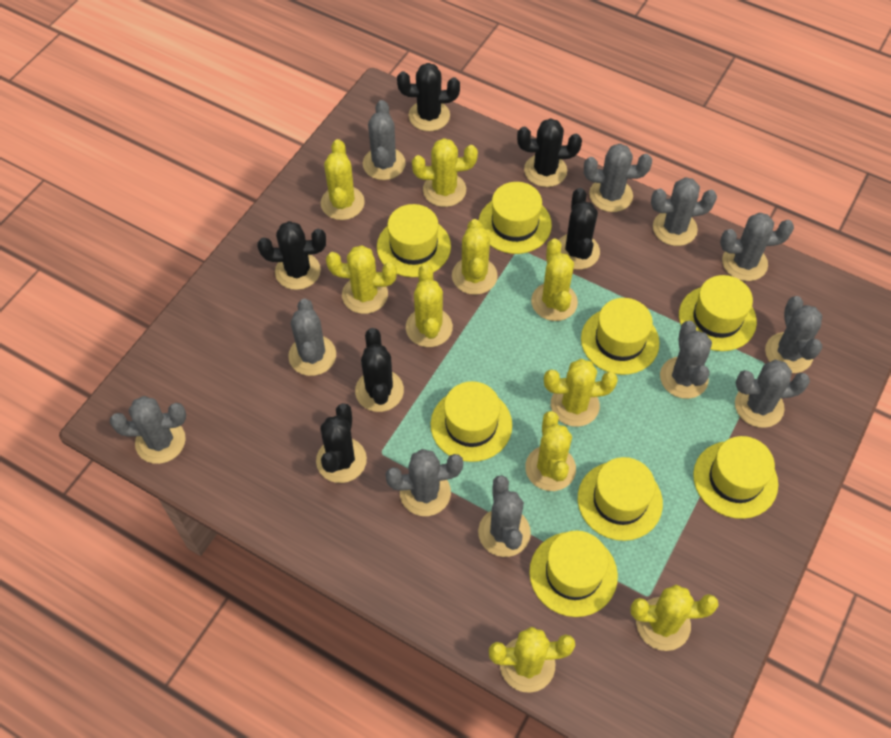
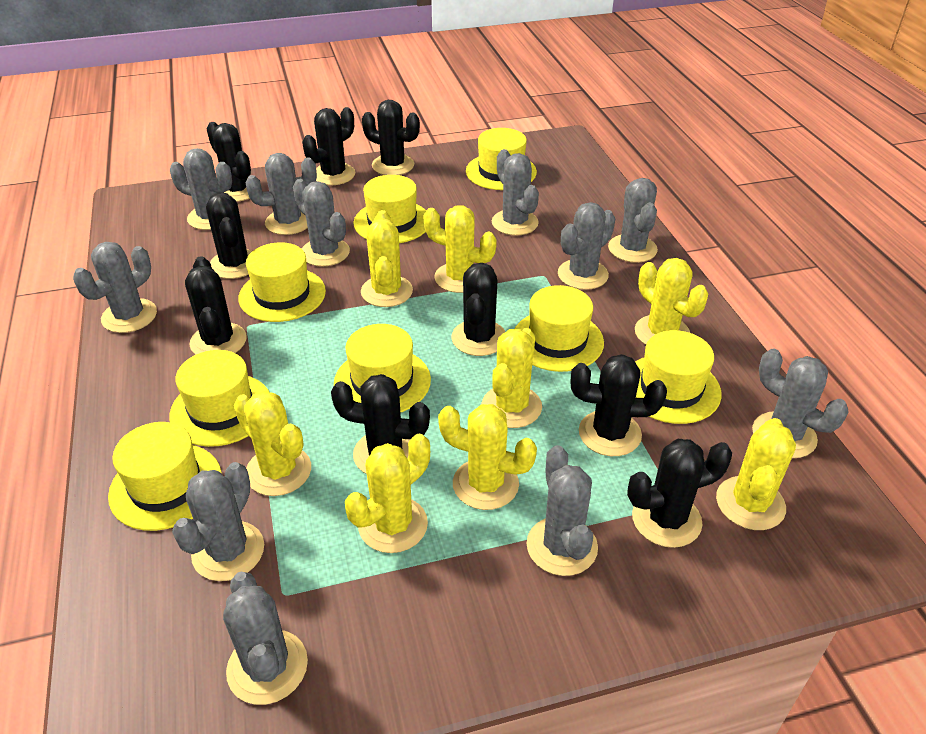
black cactus: 6 -> 9
yellow cactus: 10 -> 8

